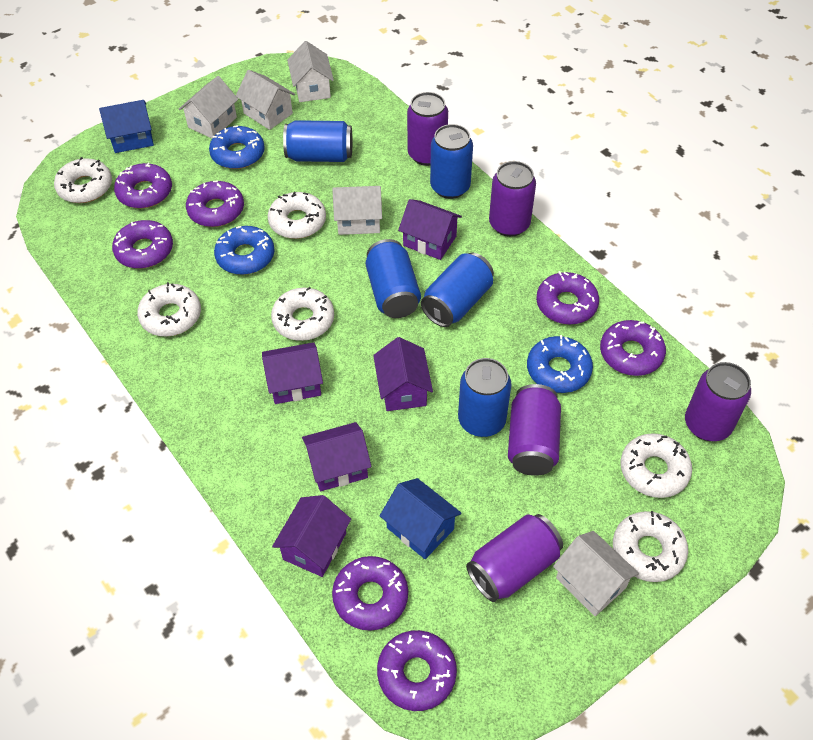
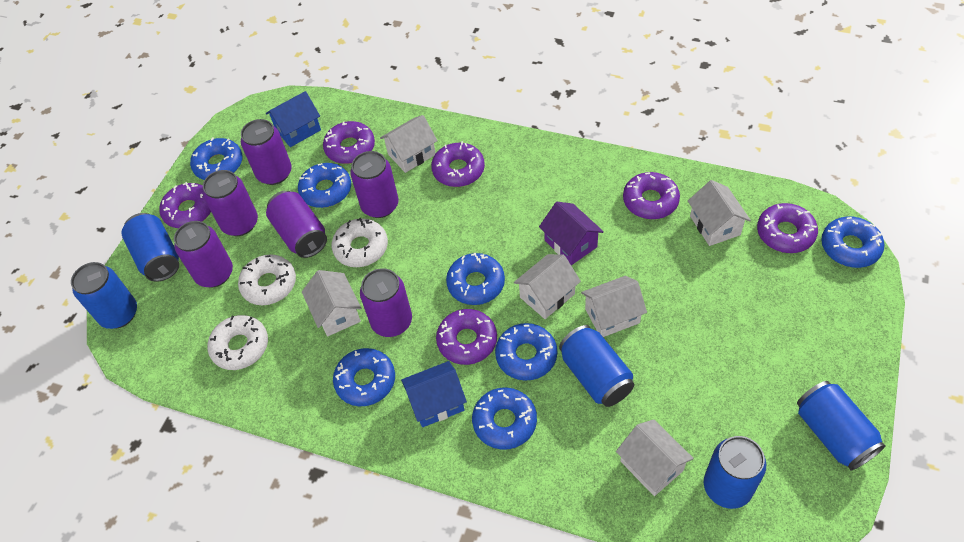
blue donut: 3 -> 7
purple can: 5 -> 6
purple donut: 7 -> 6
purple house: 5 -> 1
white donut: 6 -> 3
white house: 5 -> 6

